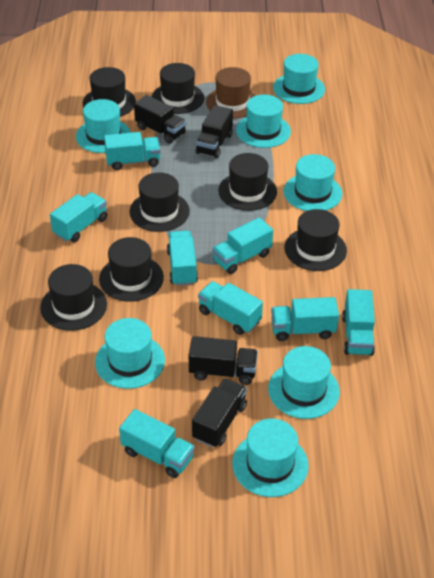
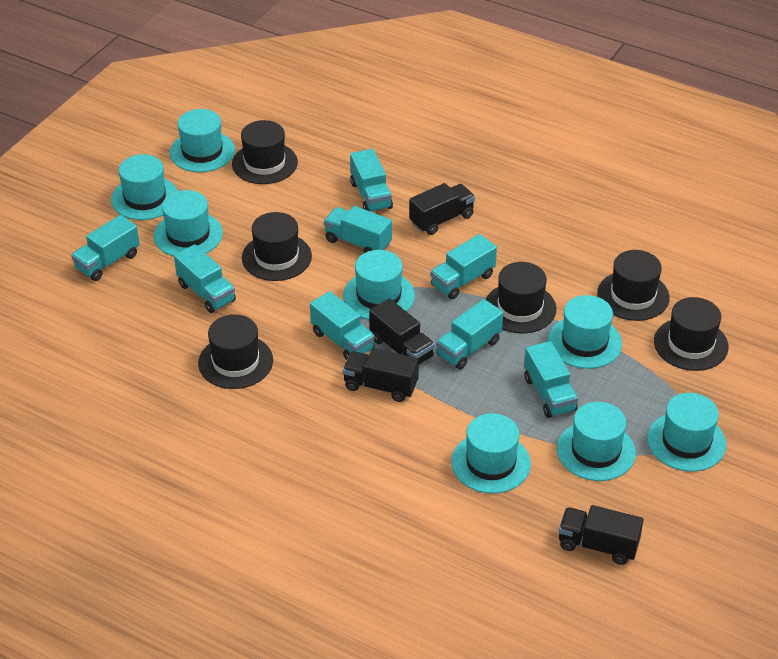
black hat: 7 -> 6
brown hat: 1 -> 0
turquoise hat: 7 -> 8

